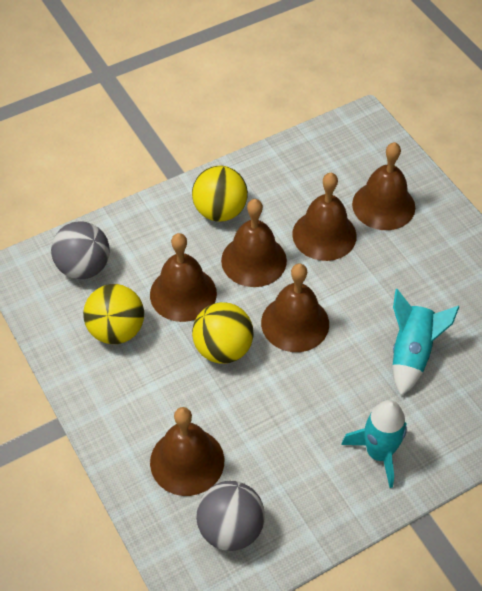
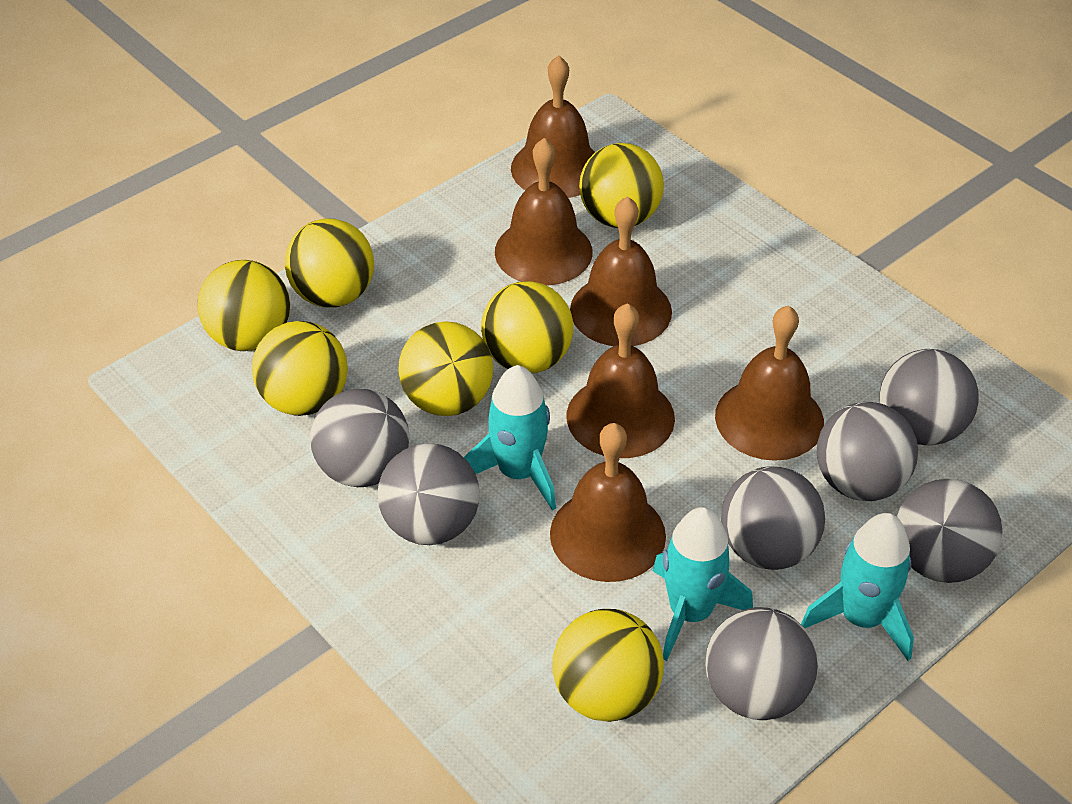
grey ball: 2 -> 7
turquoise rocket: 2 -> 3
yellow ball: 3 -> 7

